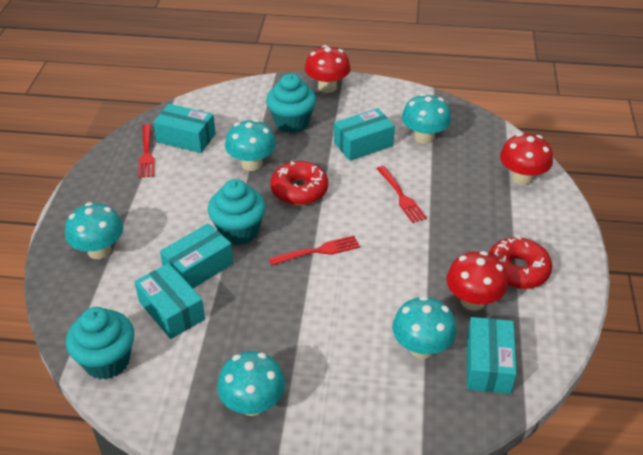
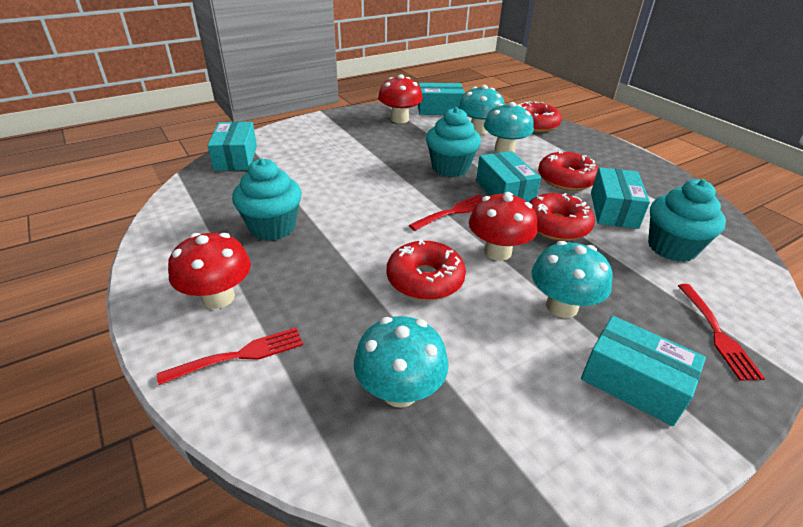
red donut: 2 -> 4
turquoise mushroom: 5 -> 4

